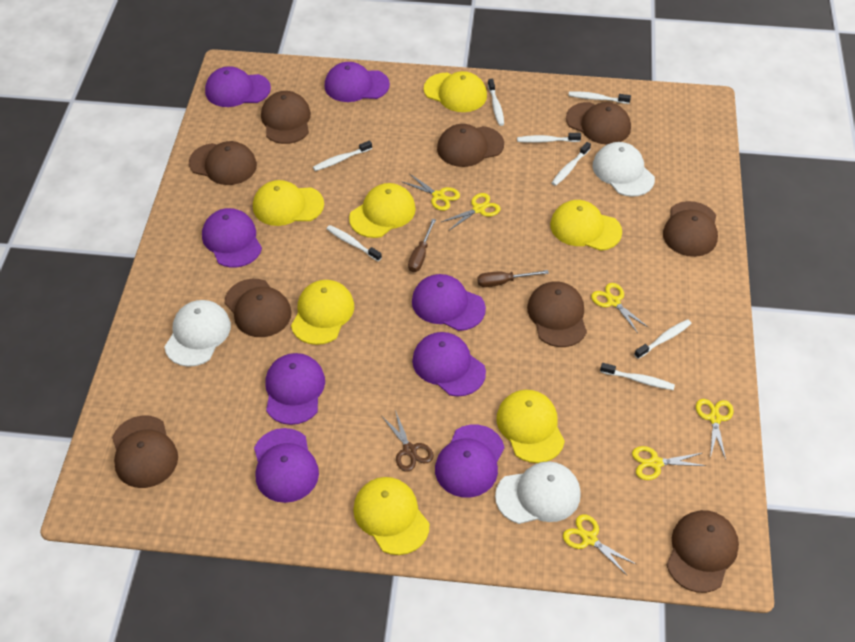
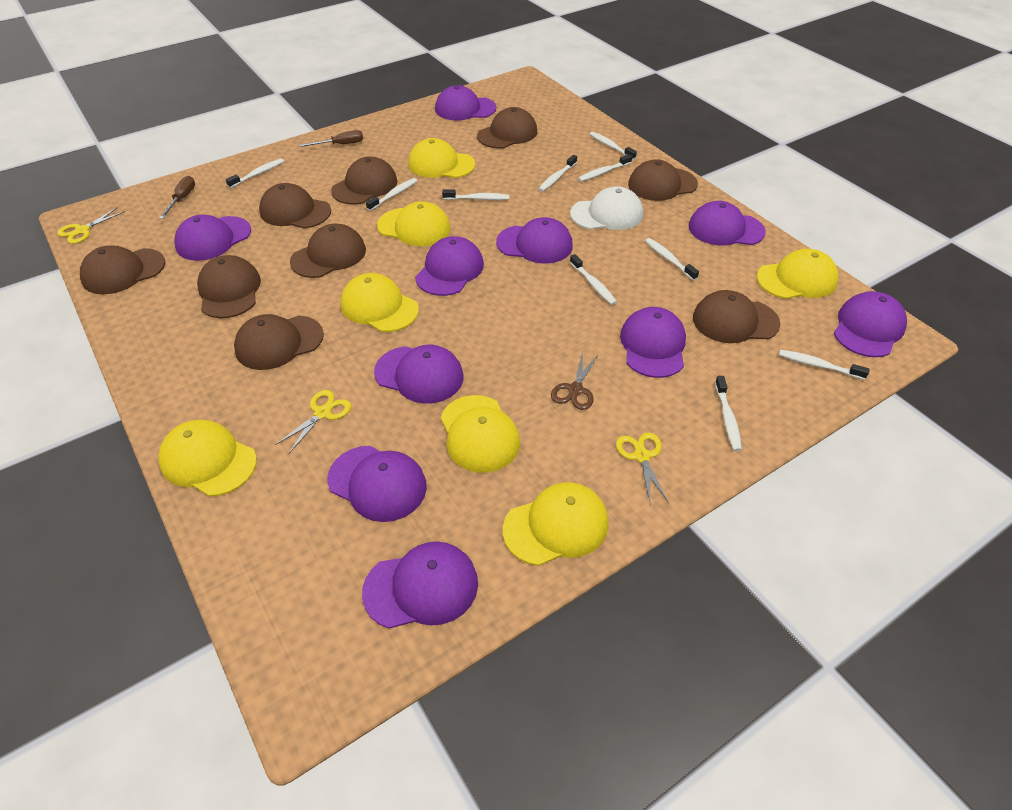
purple cap: 8 -> 10
white cap: 3 -> 1
white toothbrush: 8 -> 10
yellow scissors: 6 -> 3

